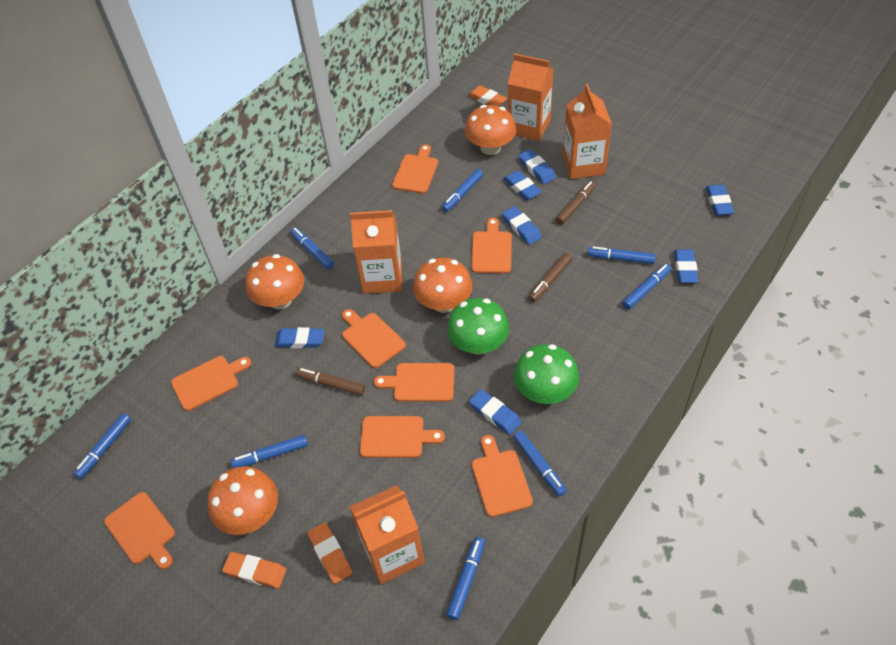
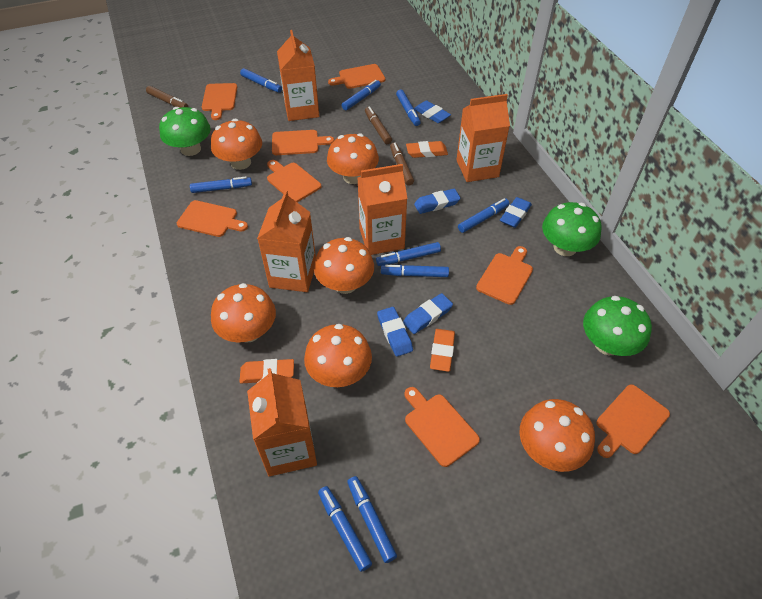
blue eraser: 7 -> 5
blue marker: 8 -> 9
green mushroom: 2 -> 3
orange carton: 4 -> 5
orange mushroom: 4 -> 6

